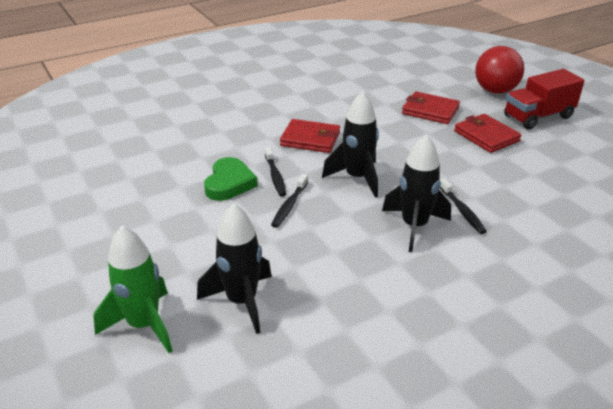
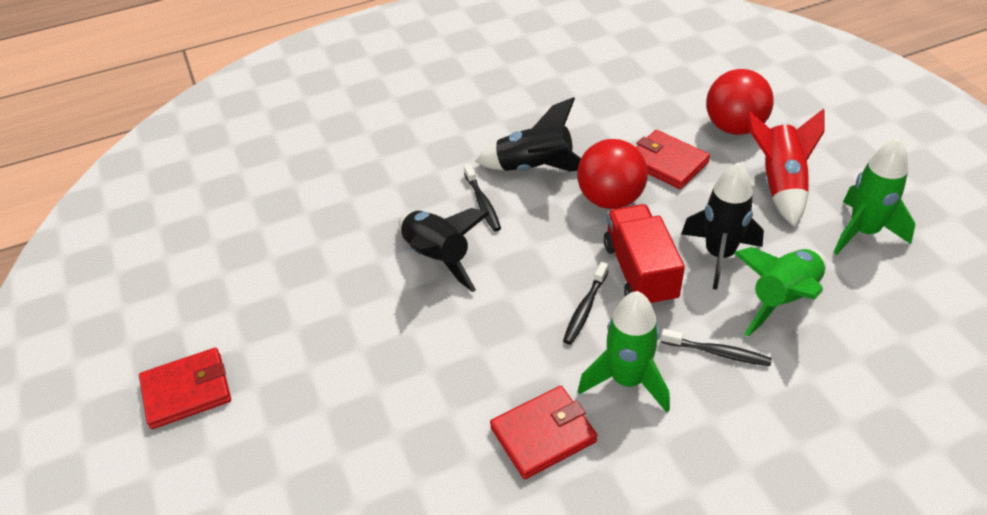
green heart: 1 -> 0
green rocket: 1 -> 3
red ball: 1 -> 2
red rocket: 0 -> 1

